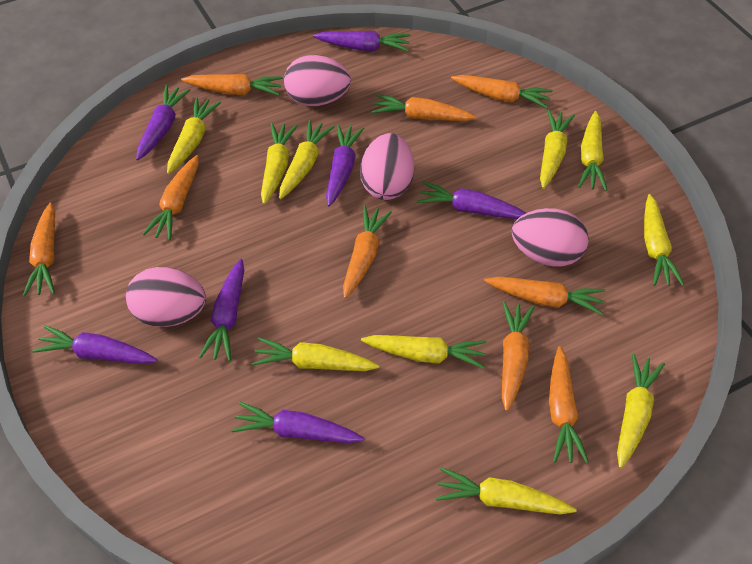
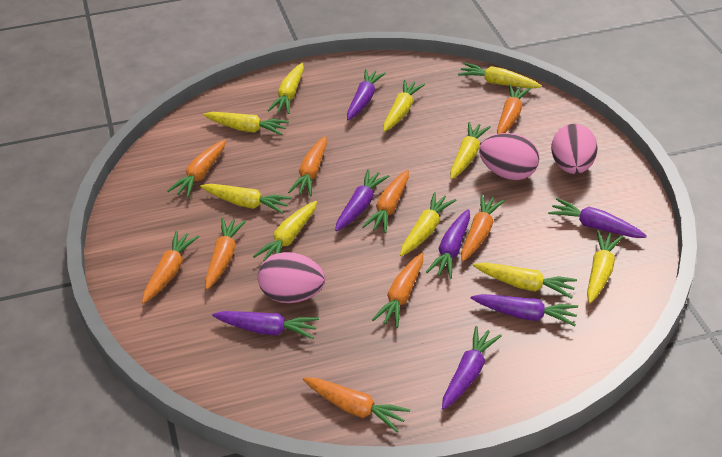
pink egg: 4 -> 3

